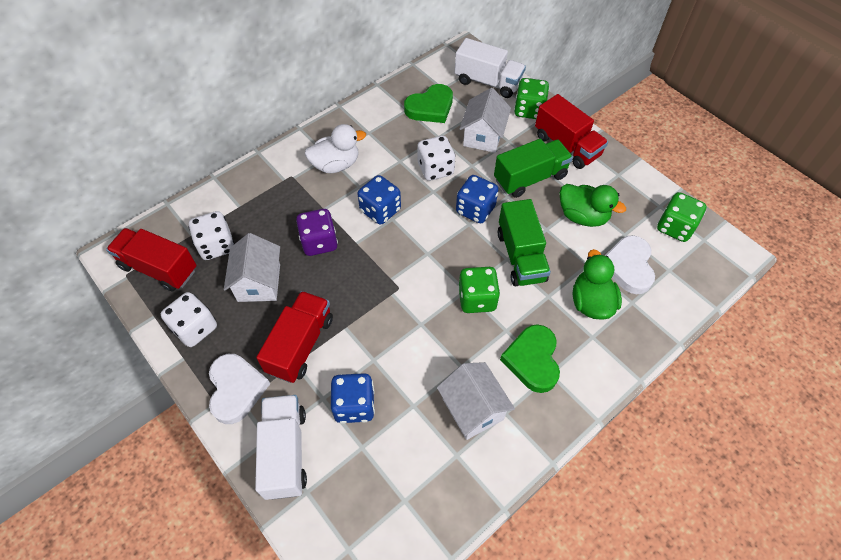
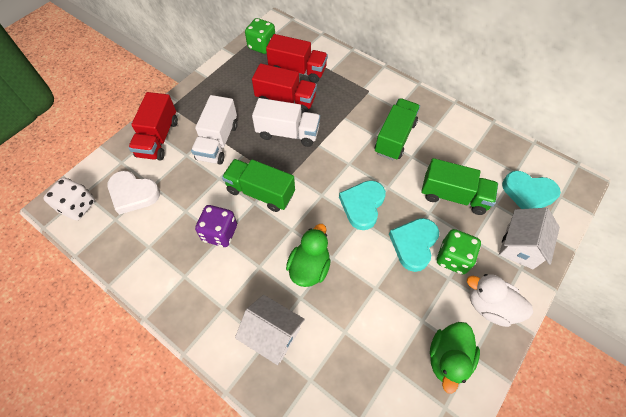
blue dice: 3 -> 0
green dice: 3 -> 2
green heart: 2 -> 0
green truck: 2 -> 3
turquoise heart: 0 -> 3
white dice: 3 -> 1
white heart: 2 -> 1
white house: 3 -> 2

